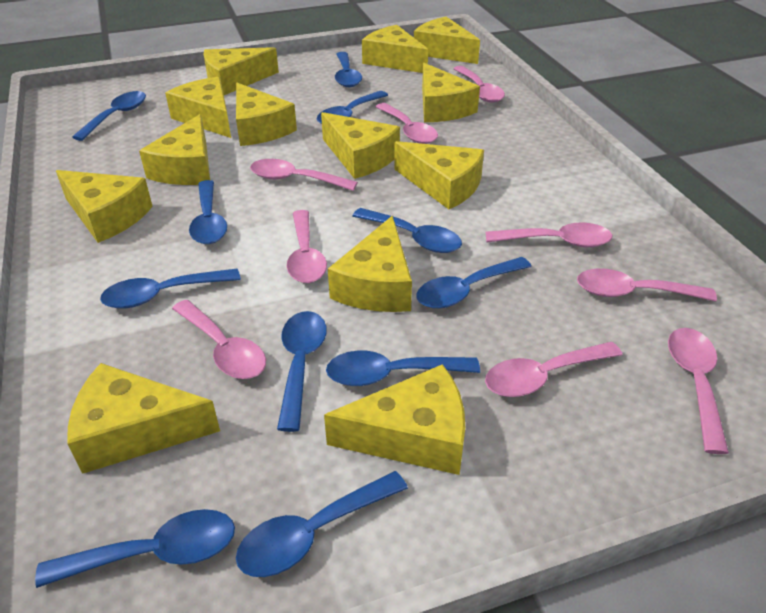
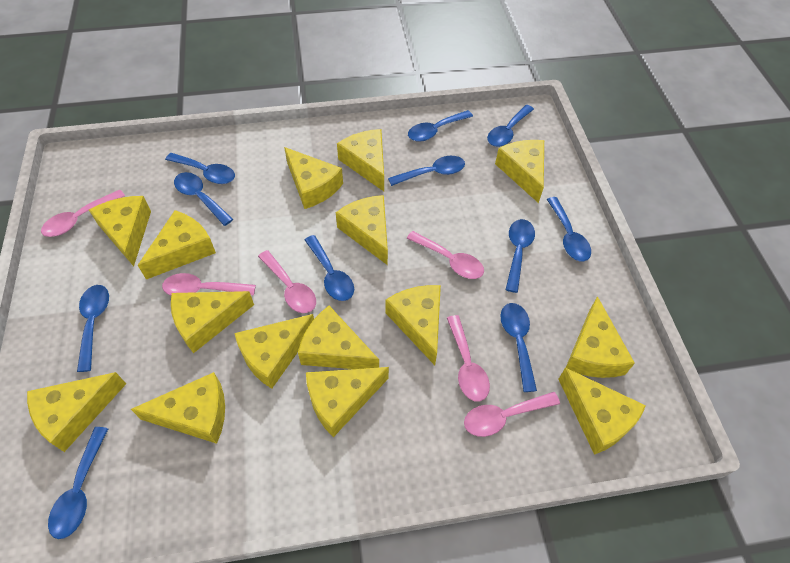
pink spoon: 9 -> 6
yellow cheese: 13 -> 15

